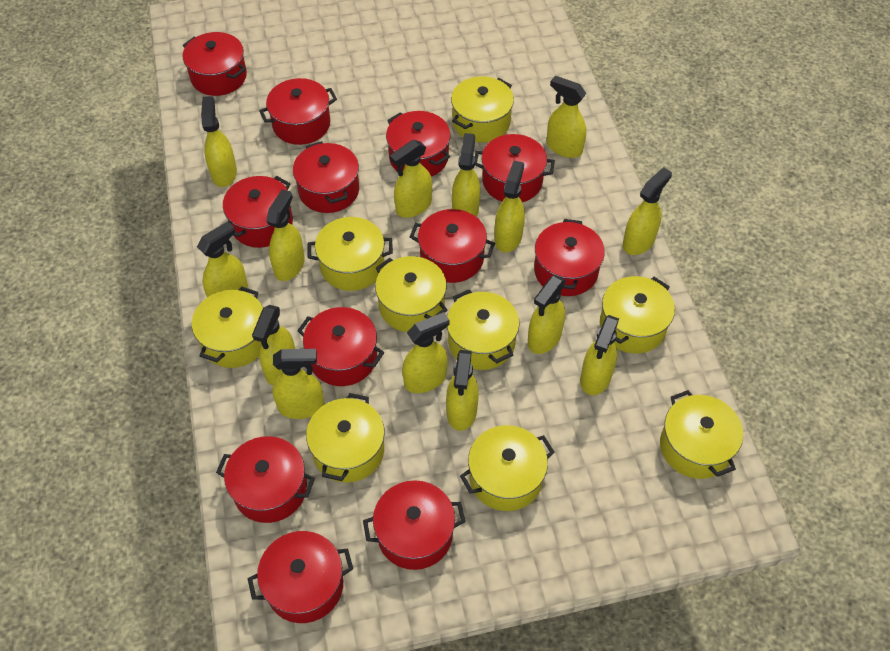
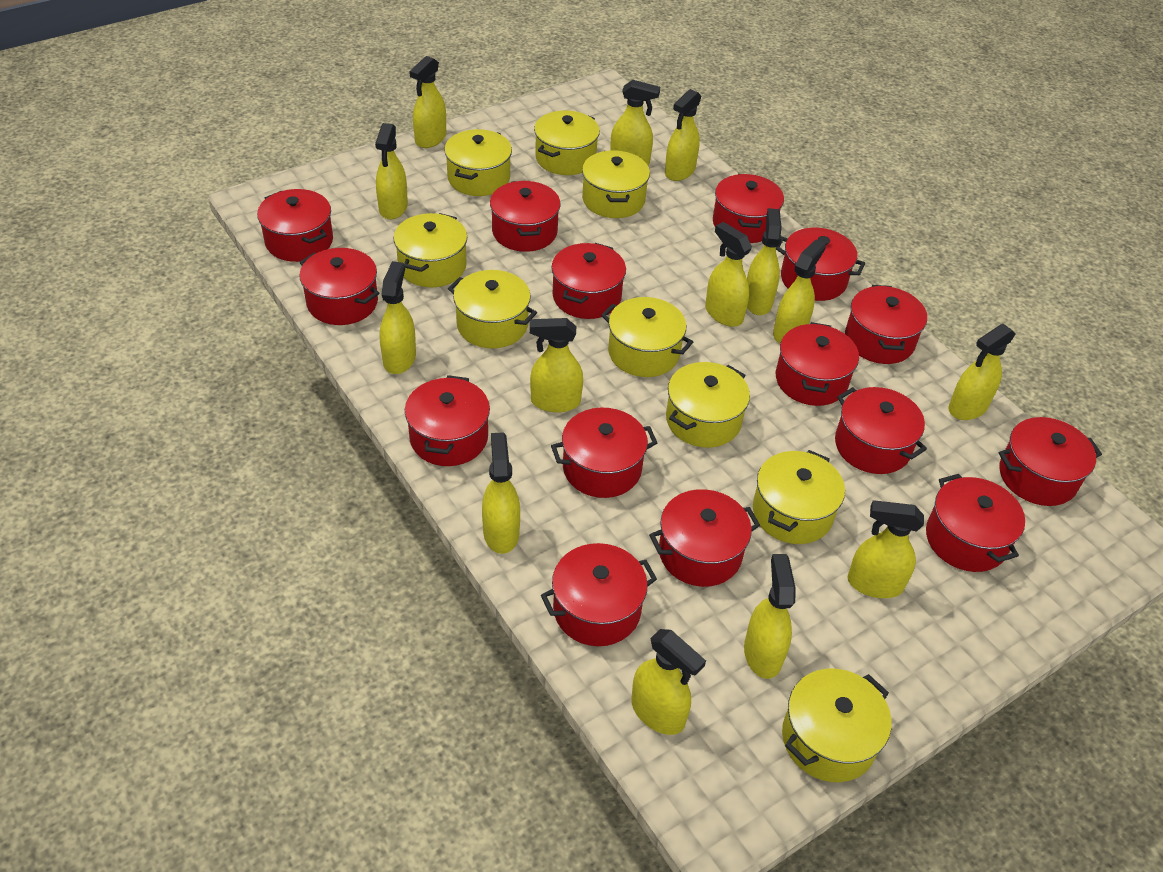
red pot: 12 -> 15

